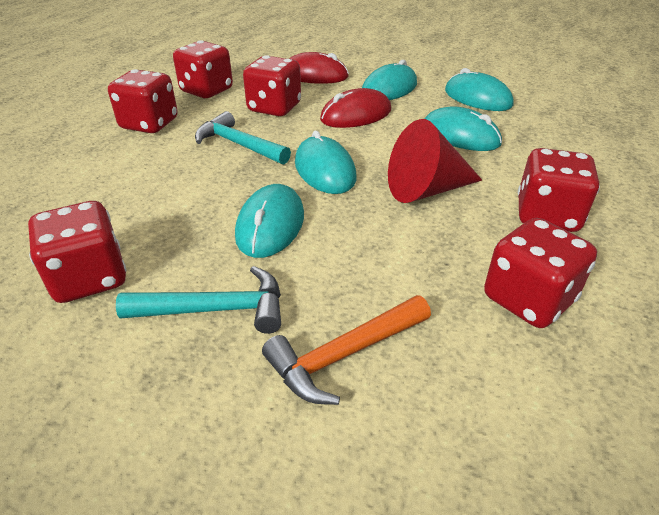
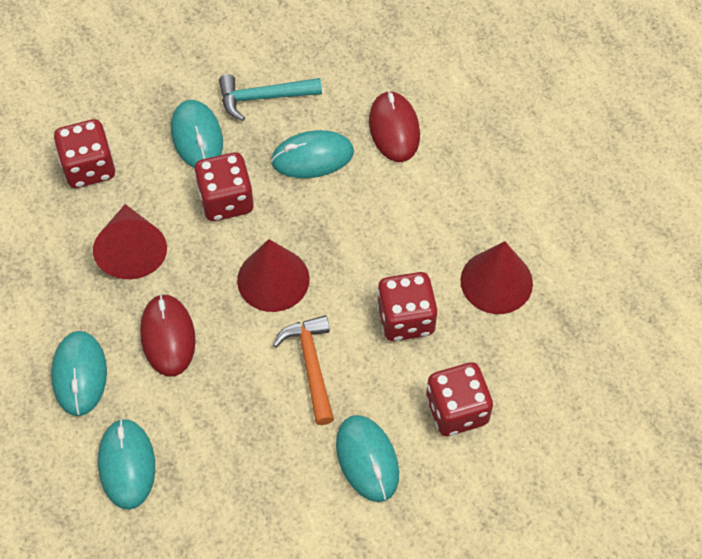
red cone: 1 -> 3
red dice: 6 -> 4
turquoise hammer: 2 -> 1

